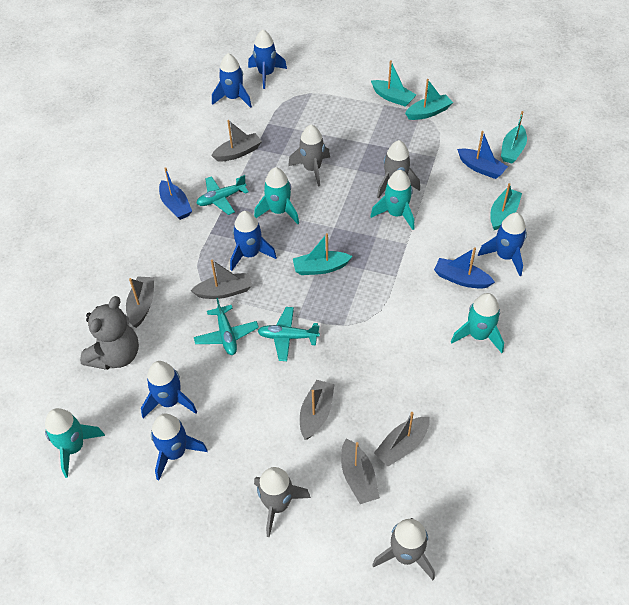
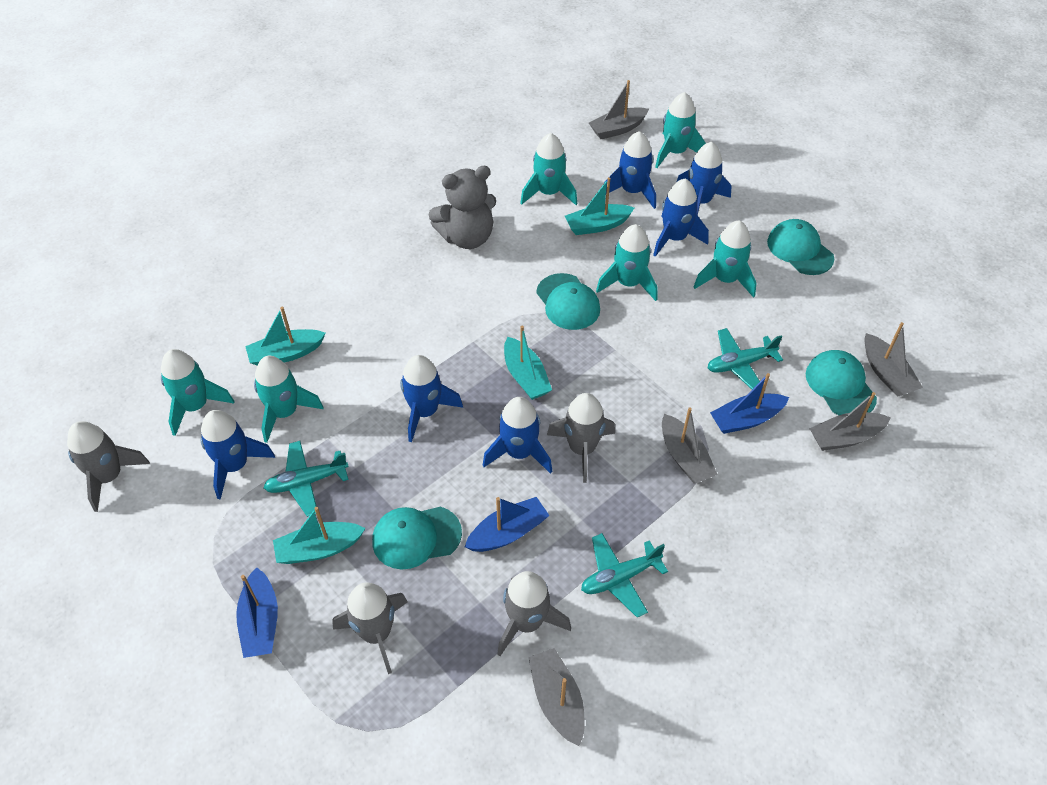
grey boat: 6 -> 5
turquoise boat: 5 -> 4
turquoise cap: 0 -> 4
turquoise rocket: 4 -> 6

